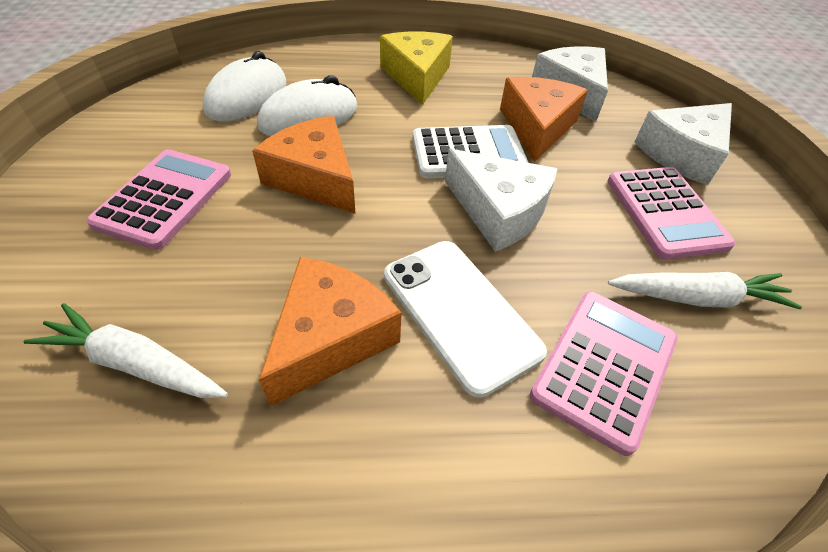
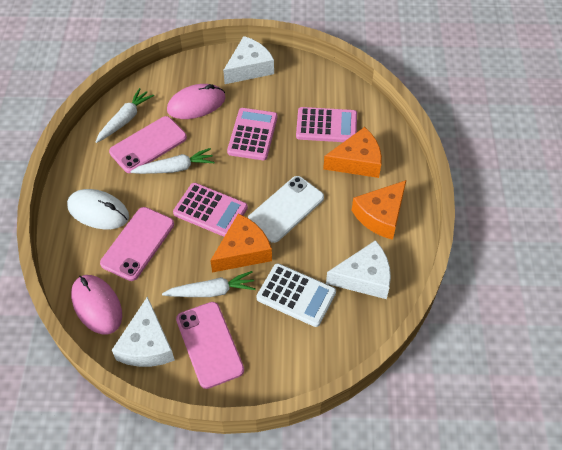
pink mouse: 0 -> 2
pink phone: 0 -> 3
white carrot: 2 -> 3
white mouse: 2 -> 1
yellow cheese: 1 -> 0

